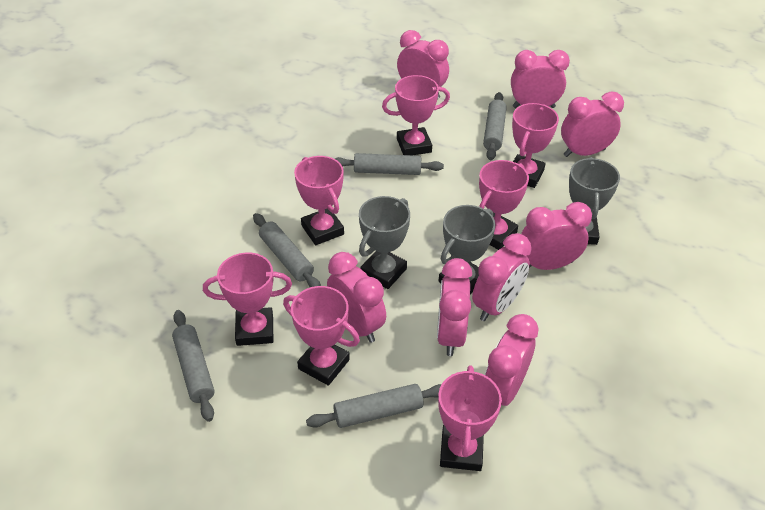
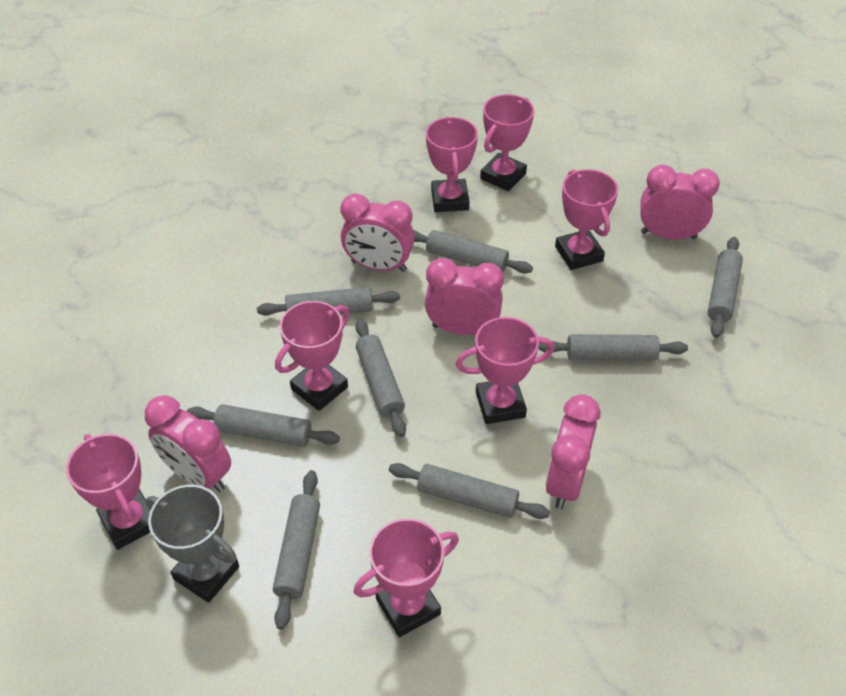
grey rolling pin: 5 -> 8
grey trophy: 3 -> 1
pink clock: 8 -> 5

